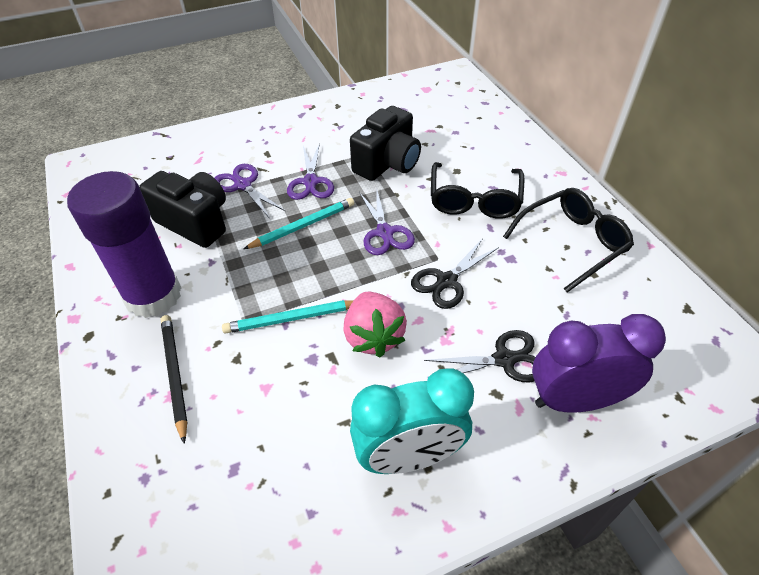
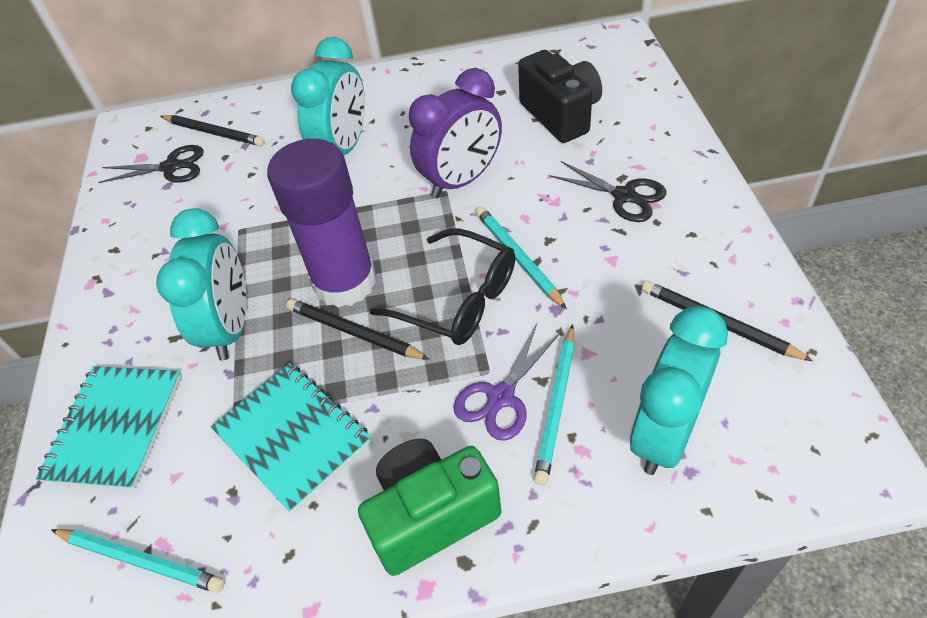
black camera: 2 -> 1
black glasses: 2 -> 1
black pencil: 1 -> 3
green camera: 0 -> 1
pink strawberry: 1 -> 0
purple scissors: 3 -> 1
turquoise clock: 1 -> 3
turquoise notebook: 0 -> 2
turquoise pencil: 2 -> 3

